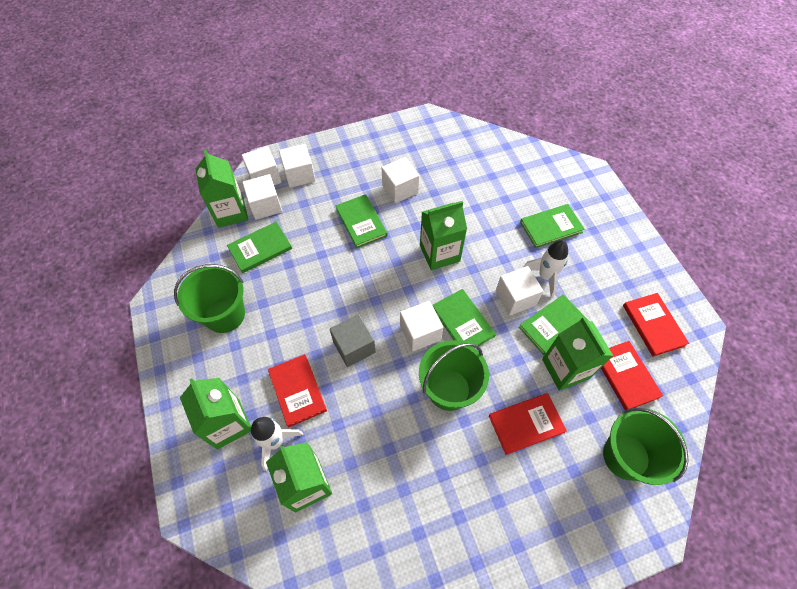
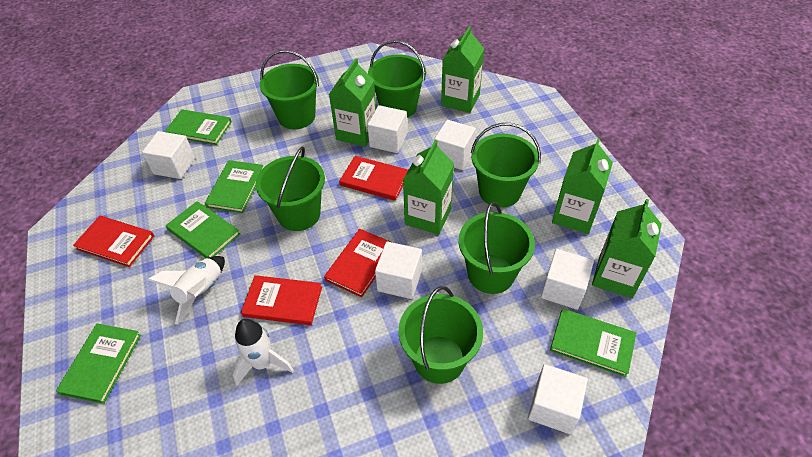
green bucket: 3 -> 6
grey cube: 1 -> 0

